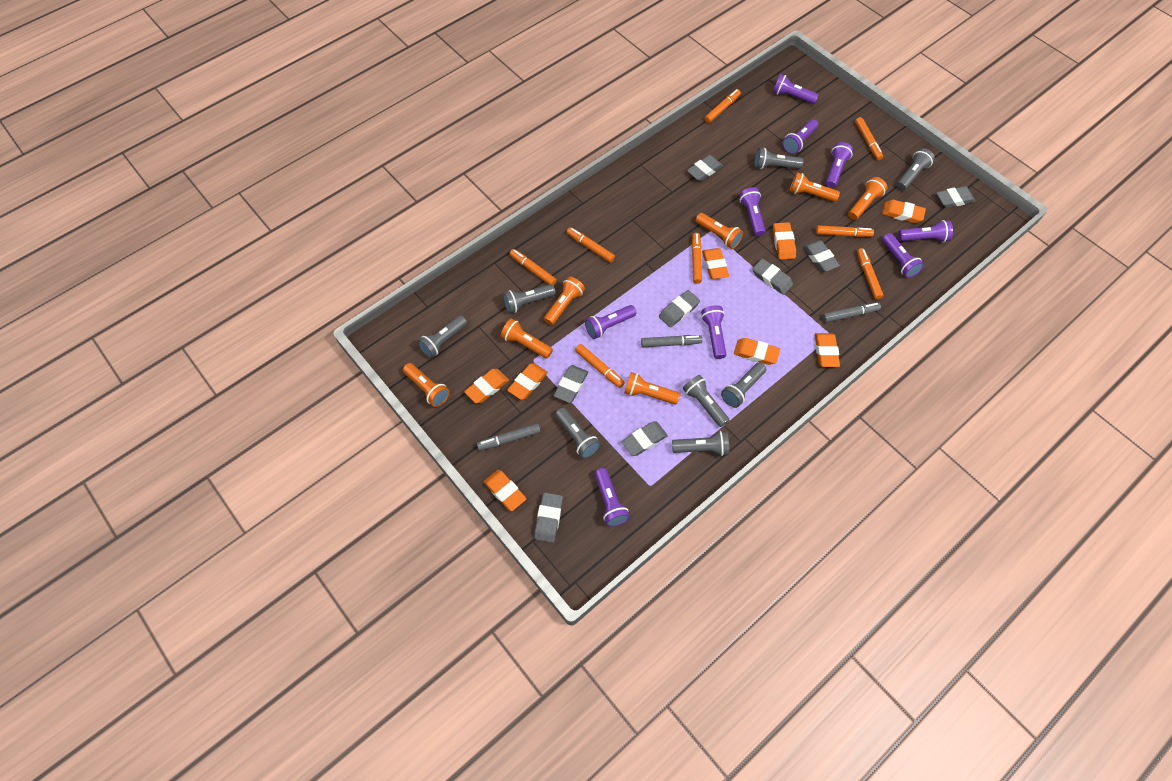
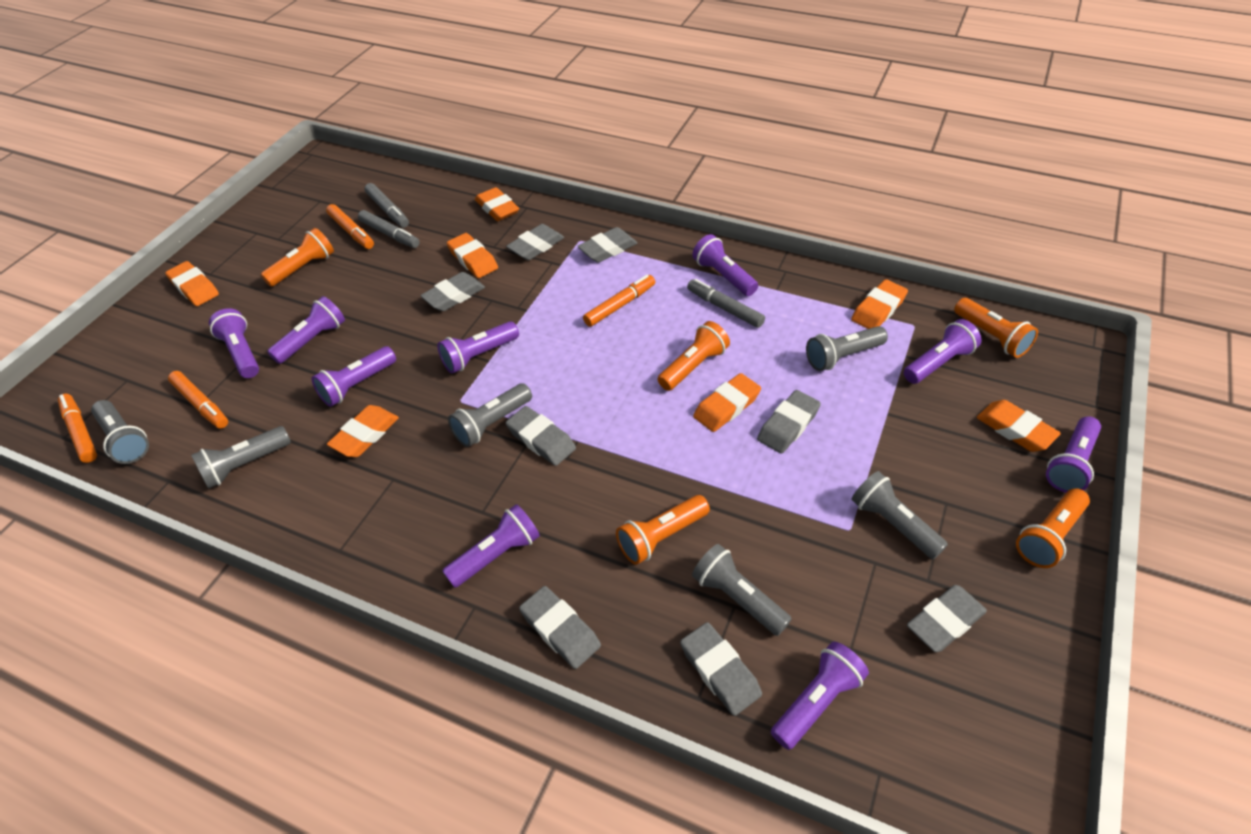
grey flashlight: 8 -> 6
orange eraser: 8 -> 7
orange flashlight: 7 -> 5
orange marker: 8 -> 4

